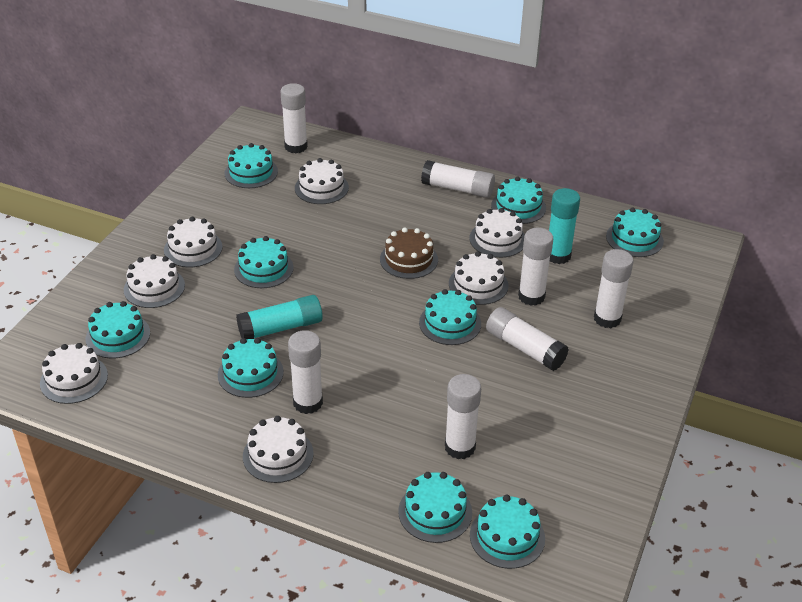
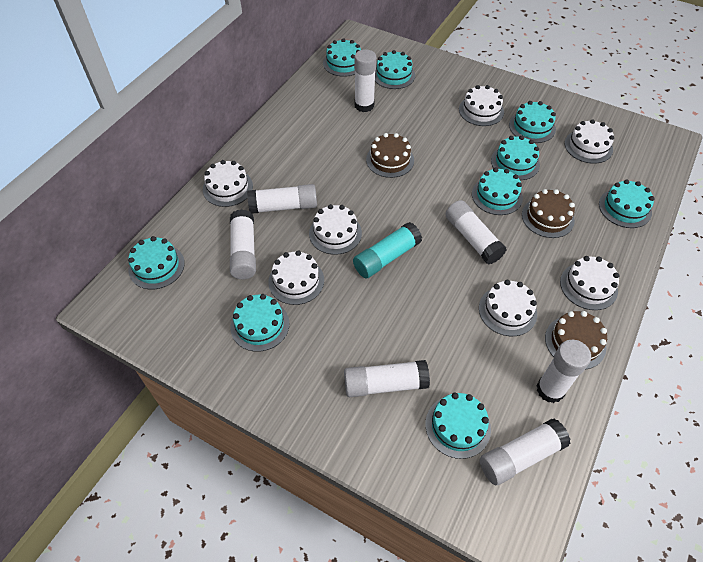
brown cake: 1 -> 3
turquoise glue stick: 2 -> 1

